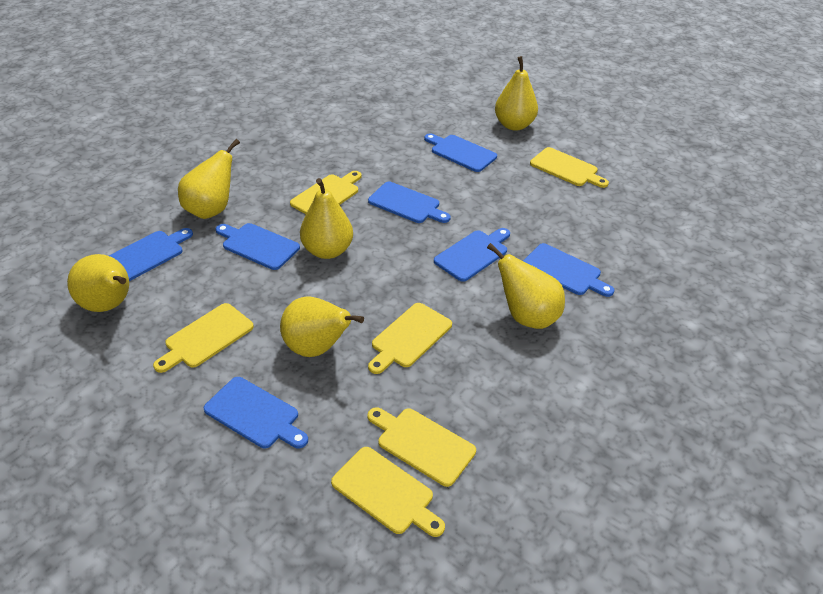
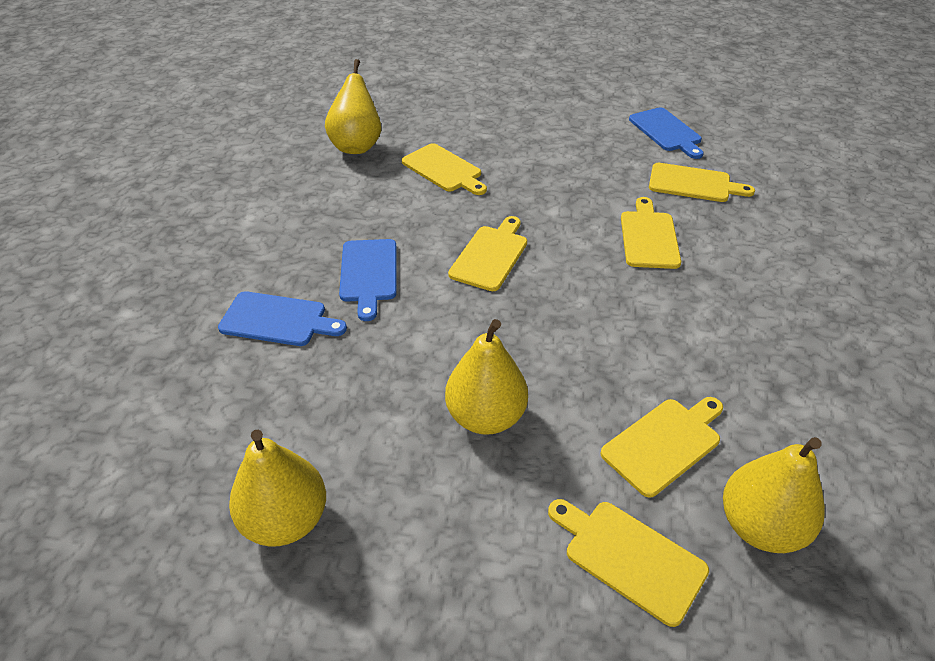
blue cutting board: 7 -> 3
yellow pear: 6 -> 4

